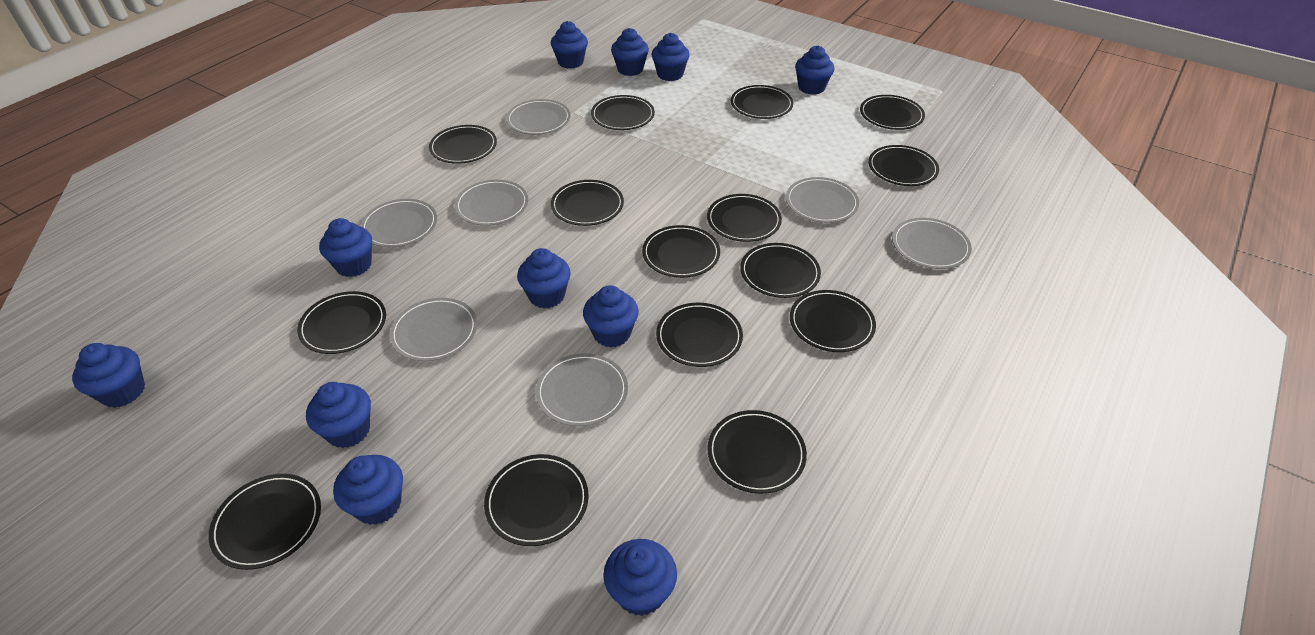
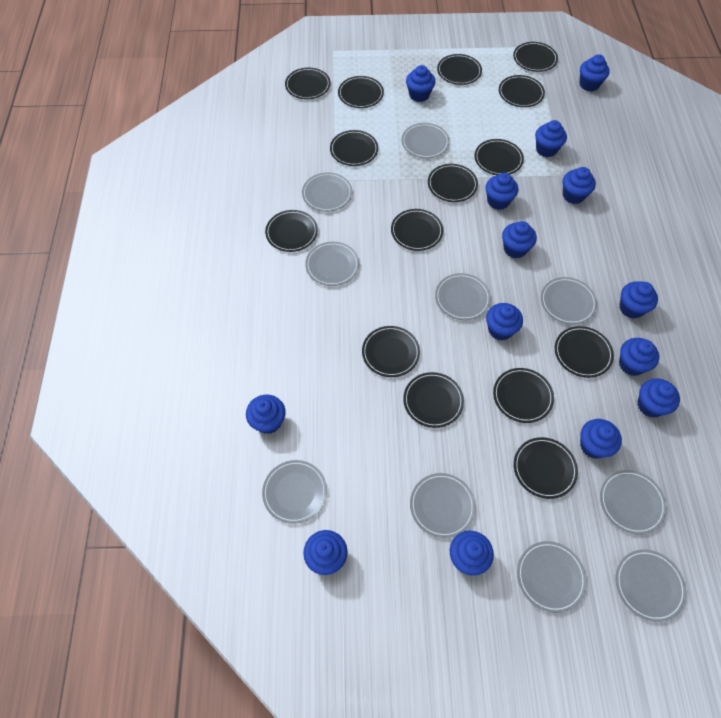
blue cupcake: 11 -> 14
grey plate: 7 -> 10

